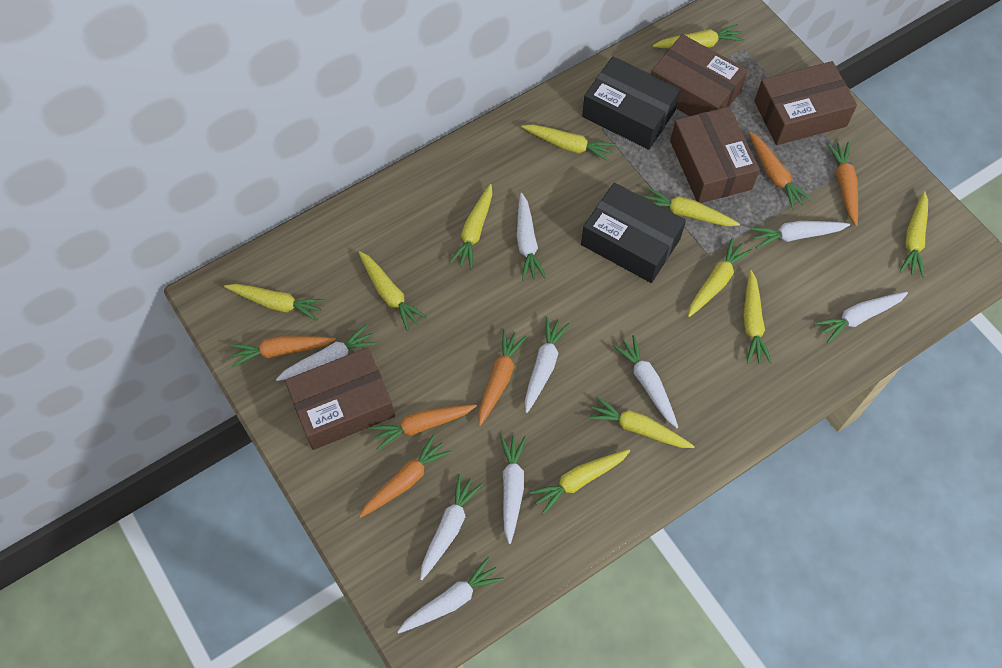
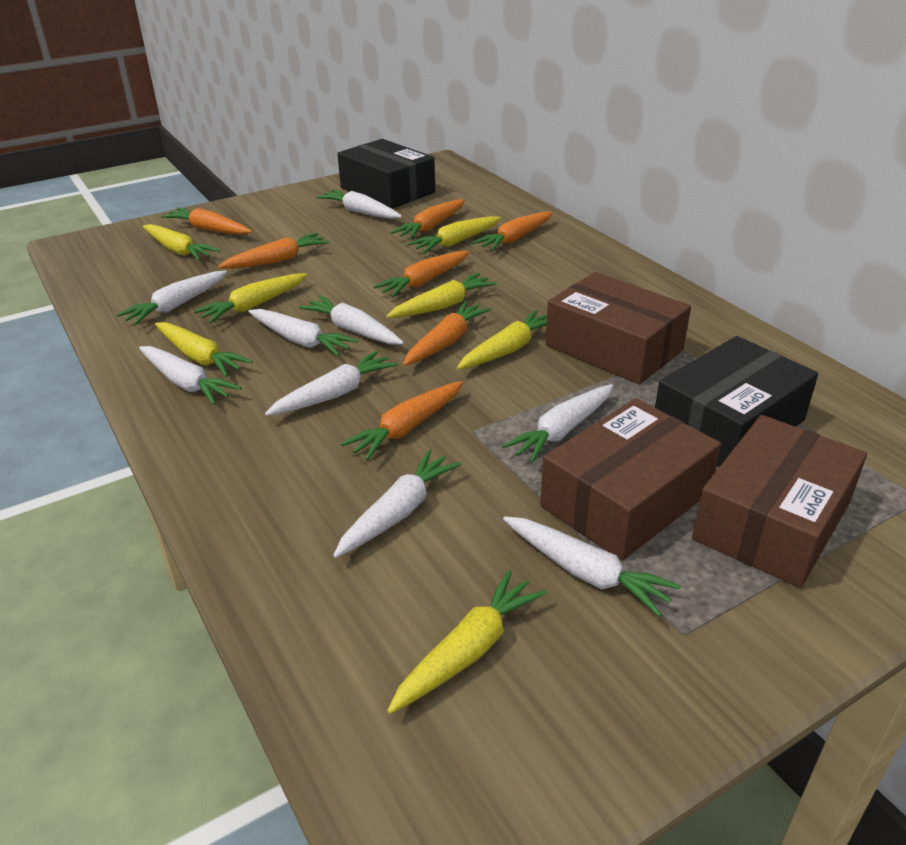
brown box: 4 -> 3
orange carrot: 6 -> 7
yellow carrot: 11 -> 7

